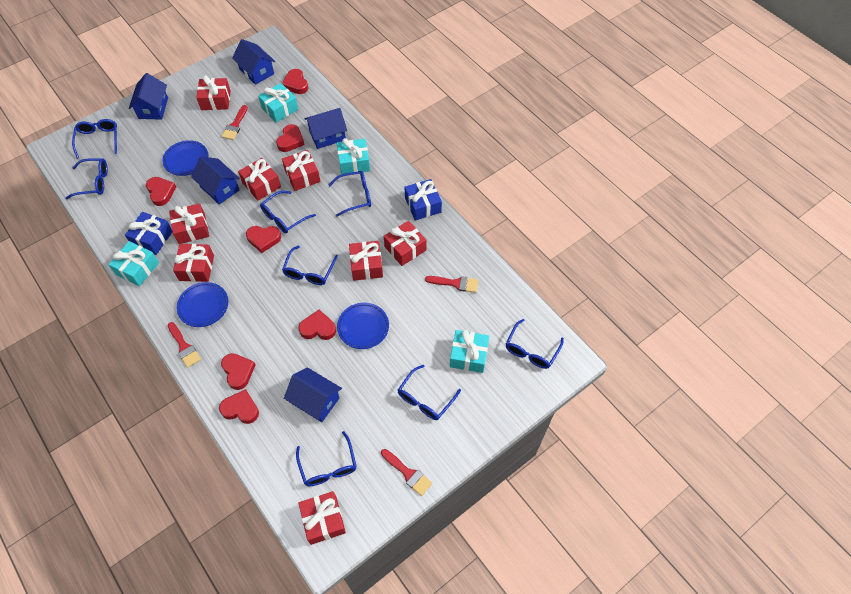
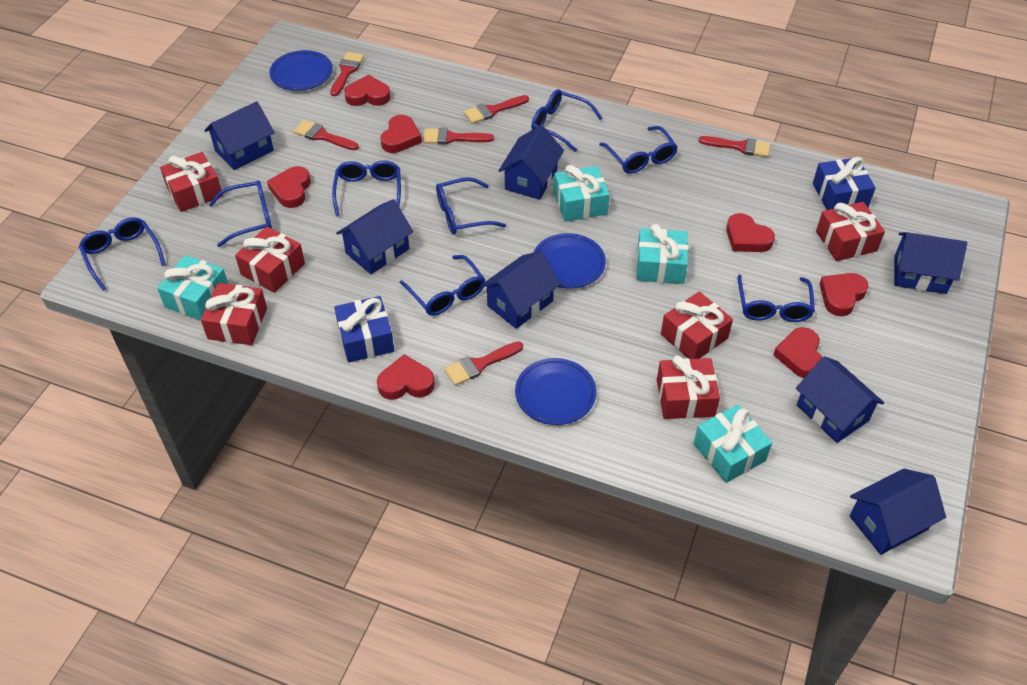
blue house: 5 -> 7
red brush: 4 -> 6
red gift: 8 -> 6

